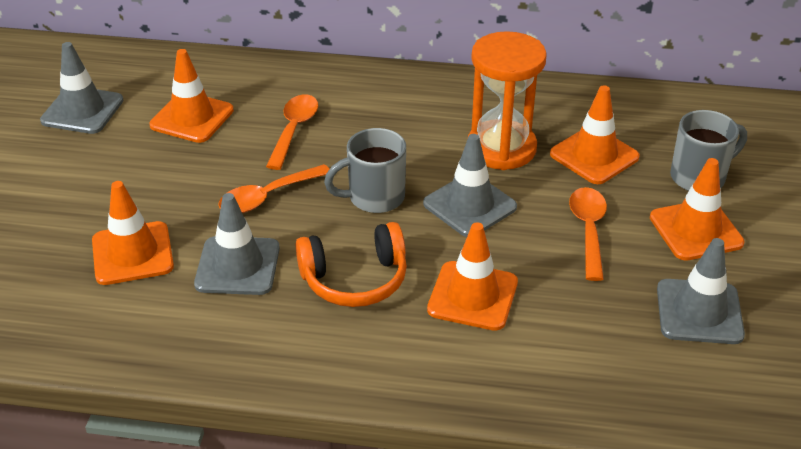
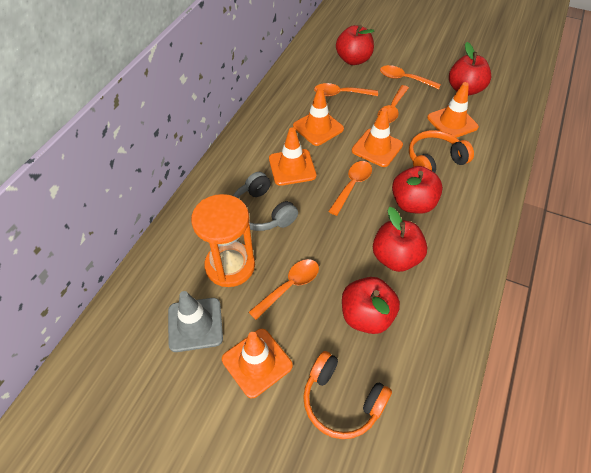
grey headphones: 0 -> 1
grey mug: 2 -> 0
grey traffic cone: 4 -> 1
orange headphones: 1 -> 2
orange spoon: 3 -> 5
red apple: 0 -> 5

